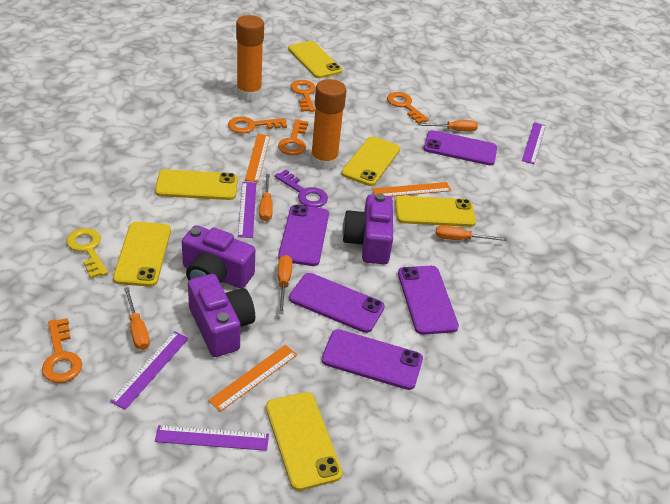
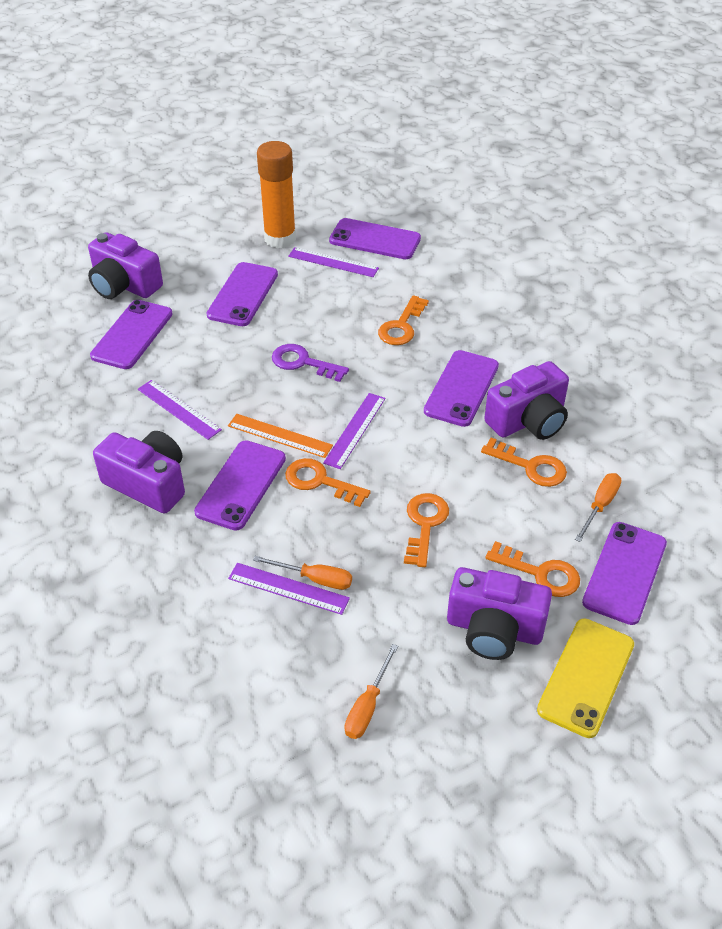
orange glue stick: 2 -> 1
orange ruler: 3 -> 1
orange screwdriver: 5 -> 3
purple camera: 3 -> 4
purple phone: 5 -> 6
yellow key: 1 -> 0
yellow phone: 6 -> 1

